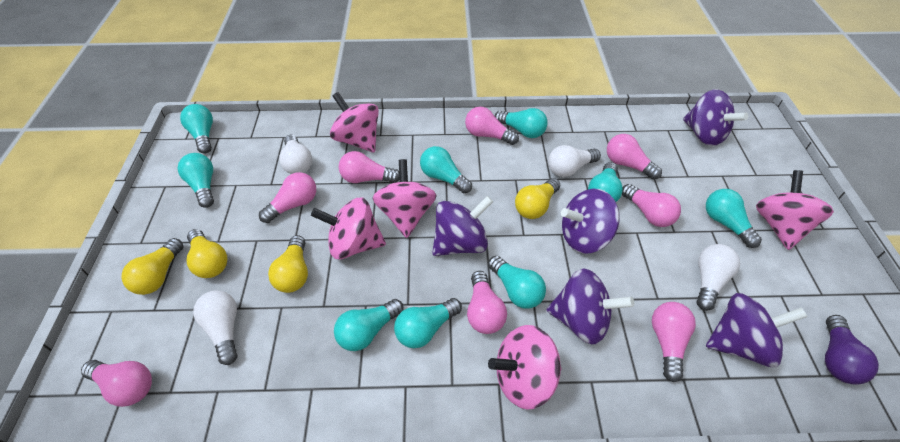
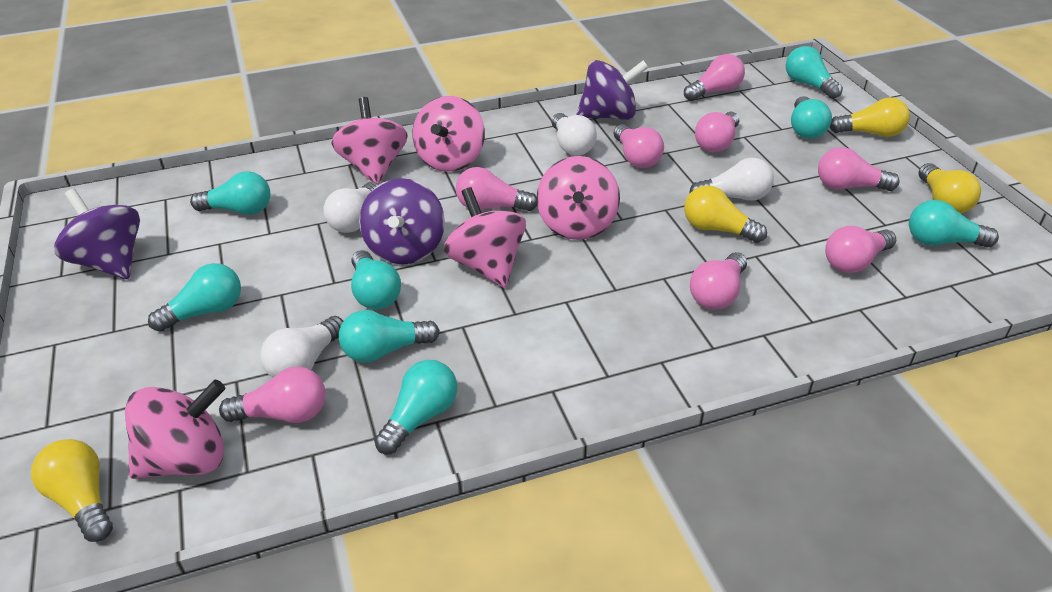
purple light bulb: 1 -> 0
purple spinning top: 5 -> 3
turquoise light bulb: 9 -> 8

